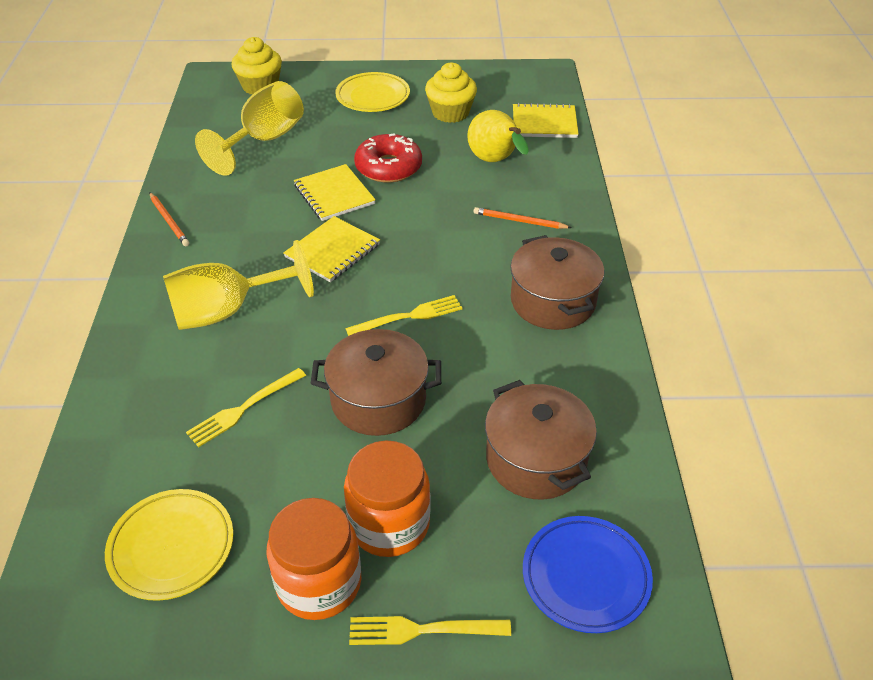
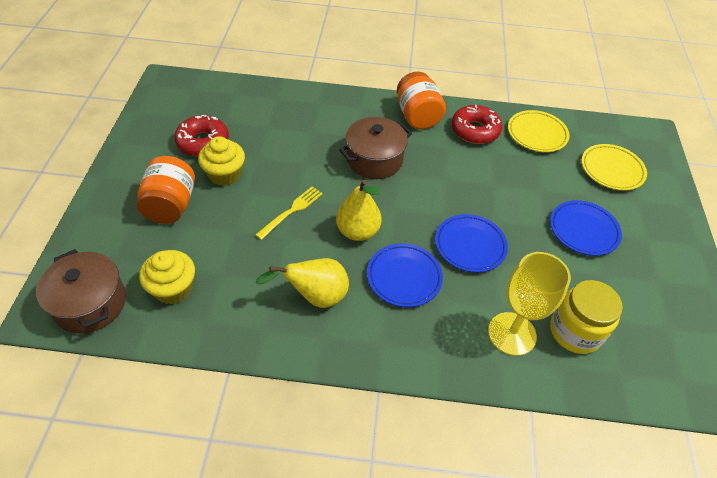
blue plate: 1 -> 3
brown pot: 3 -> 2
orange pencil: 2 -> 0
red donut: 1 -> 2
yellow fork: 3 -> 1
yellow goblet: 2 -> 1
yellow jar: 0 -> 1
yellow notebook: 3 -> 0
yellow pear: 1 -> 2

